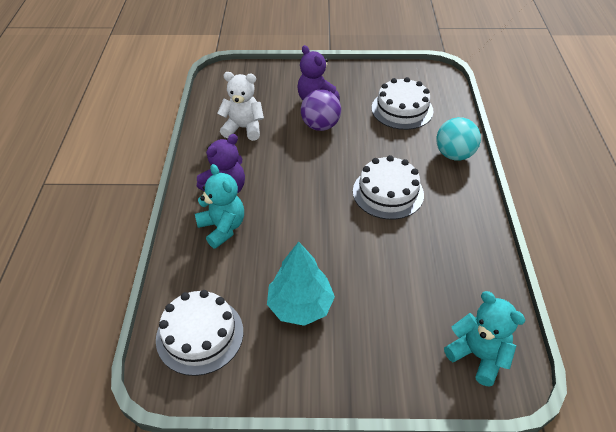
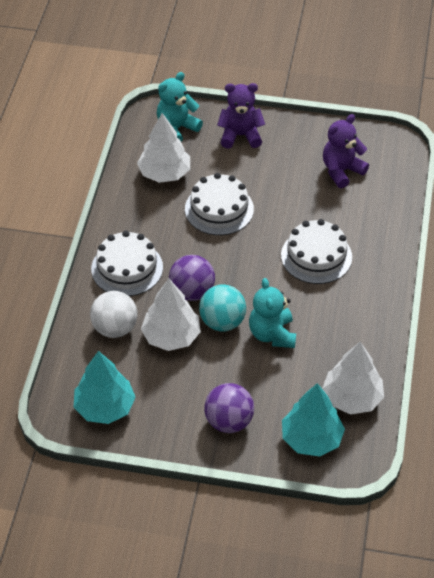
purple ball: 1 -> 2
turquoise tree: 1 -> 2
white ball: 0 -> 1
white teddy bear: 1 -> 0
white tree: 0 -> 3

